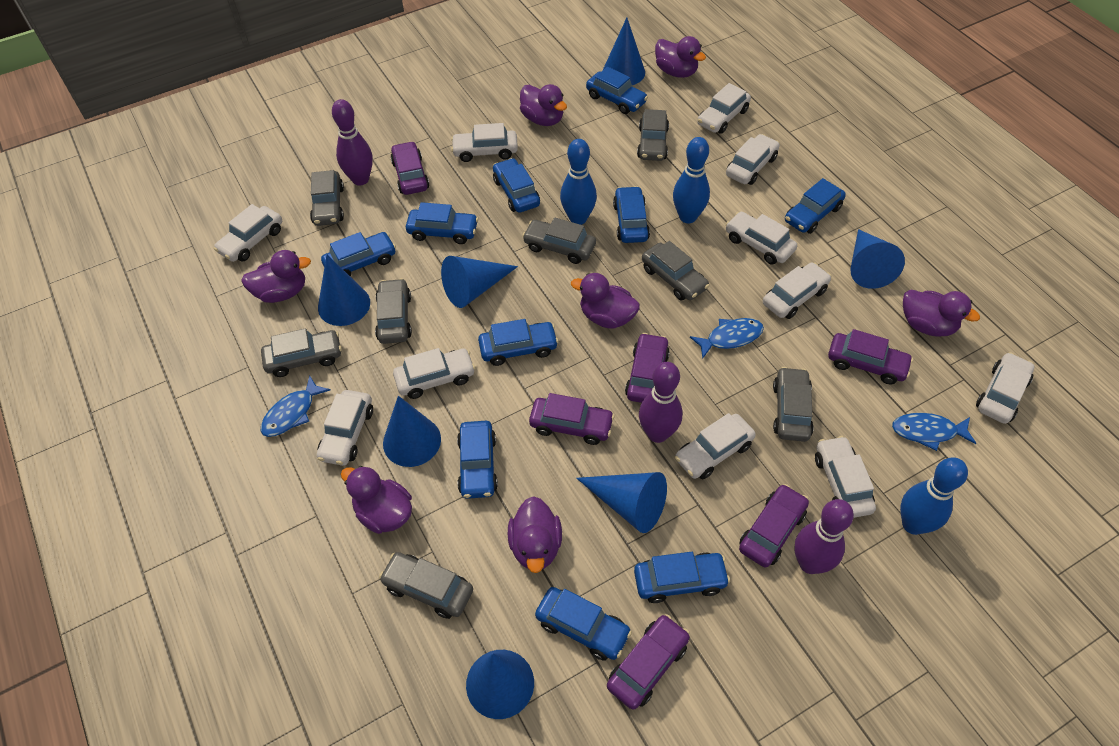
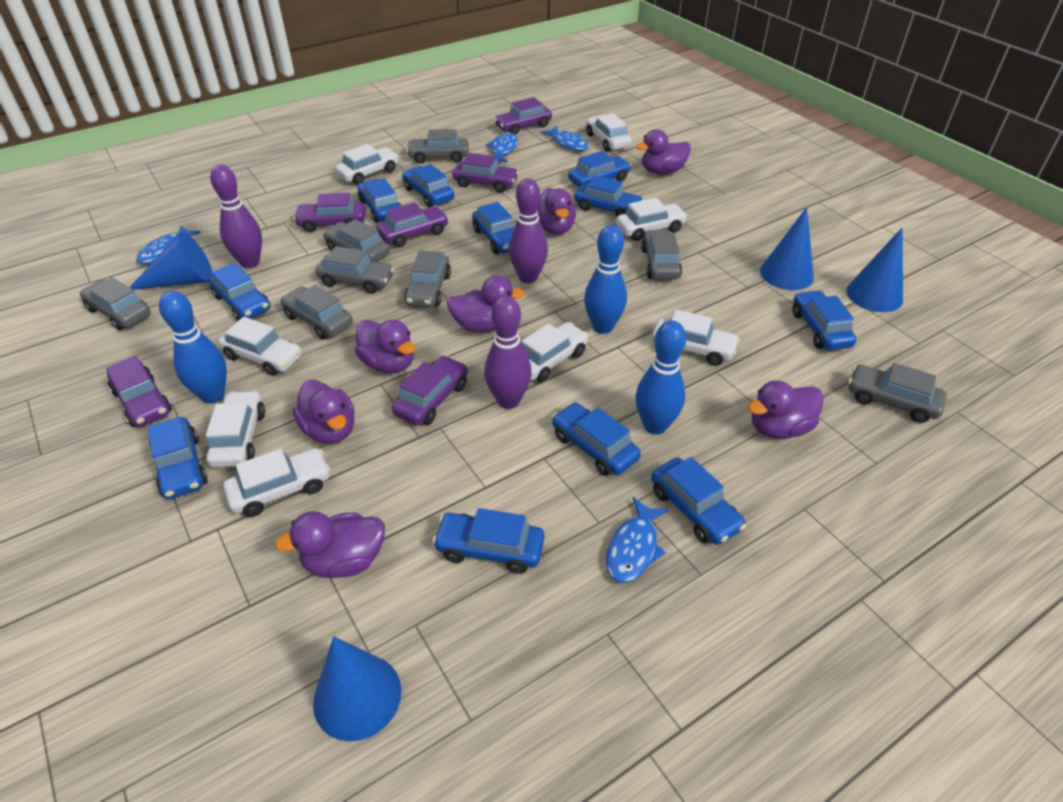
blue car: 10 -> 11
blue cone: 7 -> 4
blue fish: 3 -> 4
white car: 11 -> 8

